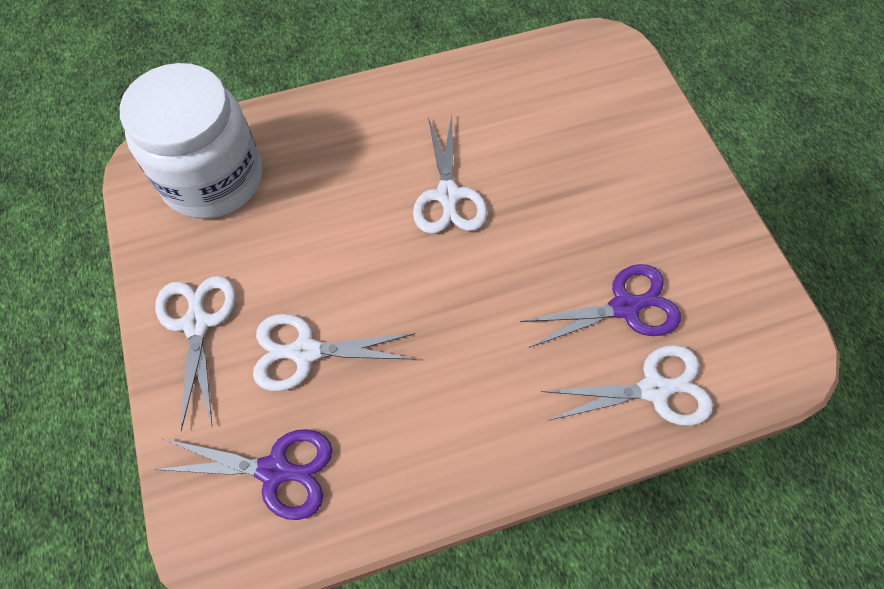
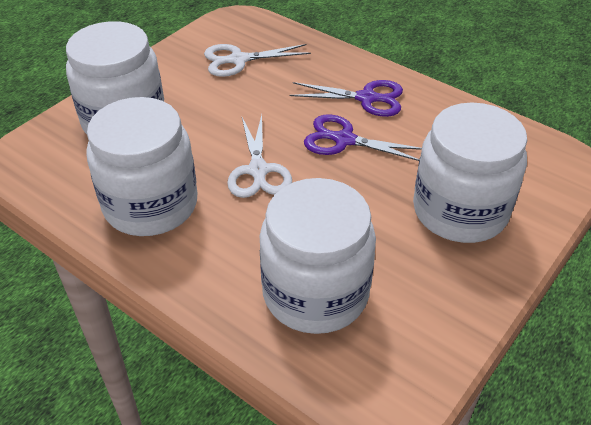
white jar: 1 -> 4
white scissors: 4 -> 2

